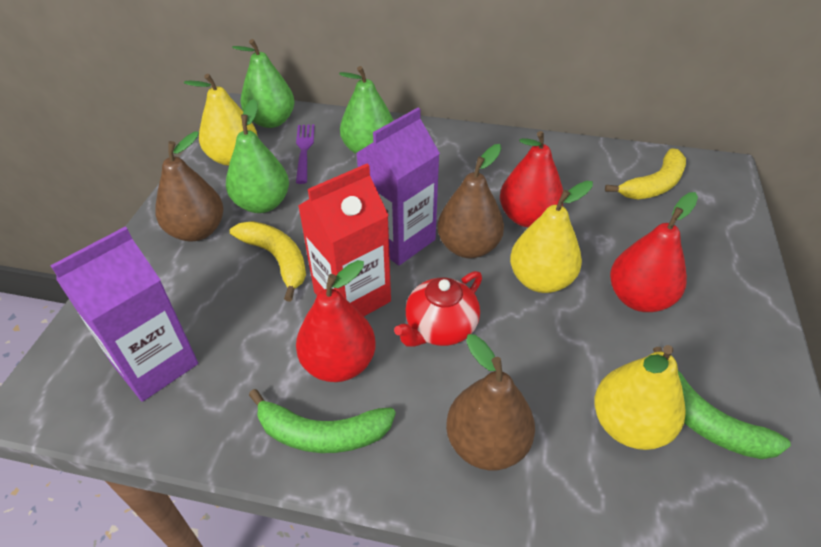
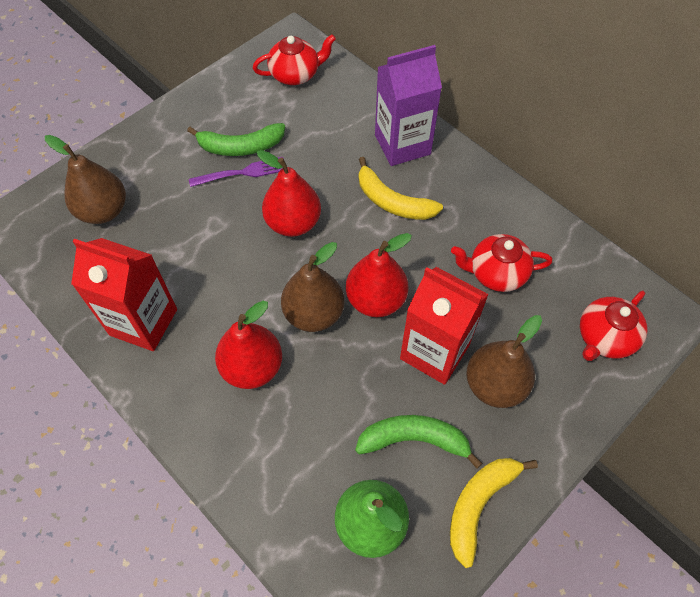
green pear: 3 -> 1
purple carton: 2 -> 1
red carton: 1 -> 2
red teapot: 1 -> 3
yellow pear: 3 -> 0

